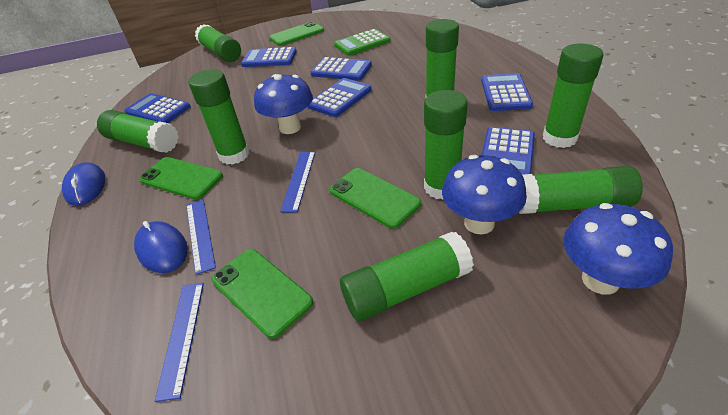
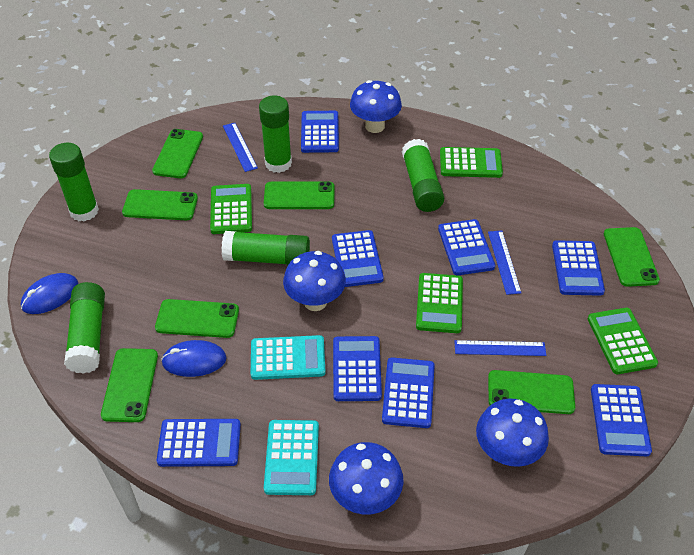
blue calculator: 6 -> 8
blue mushroom: 3 -> 4
green calculator: 1 -> 4
green glue stick: 8 -> 5
green phone: 4 -> 7
turquoise calculator: 0 -> 2

